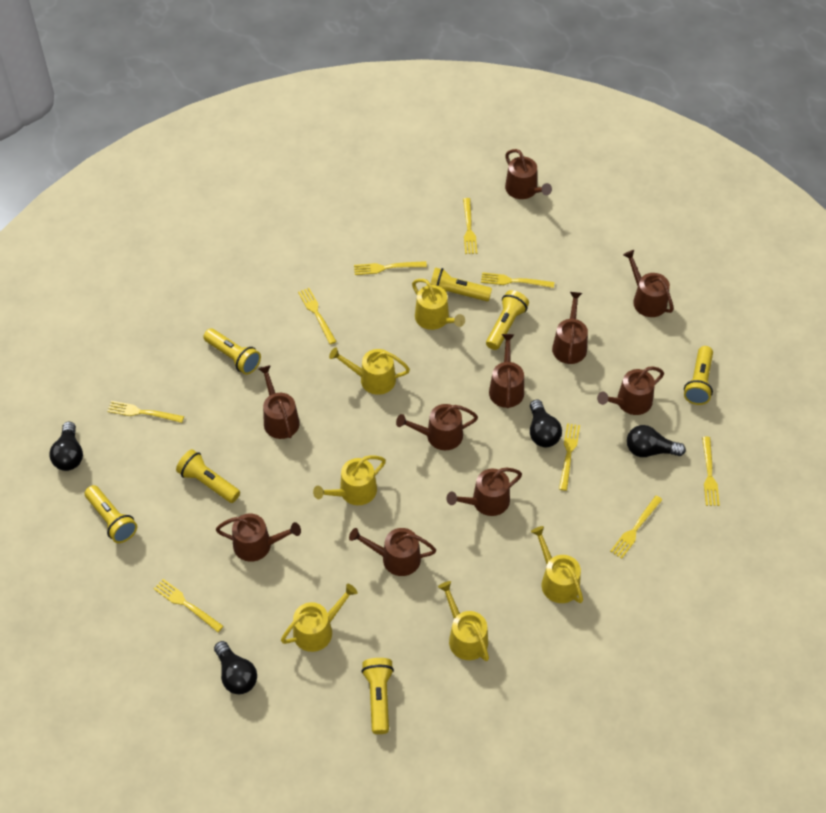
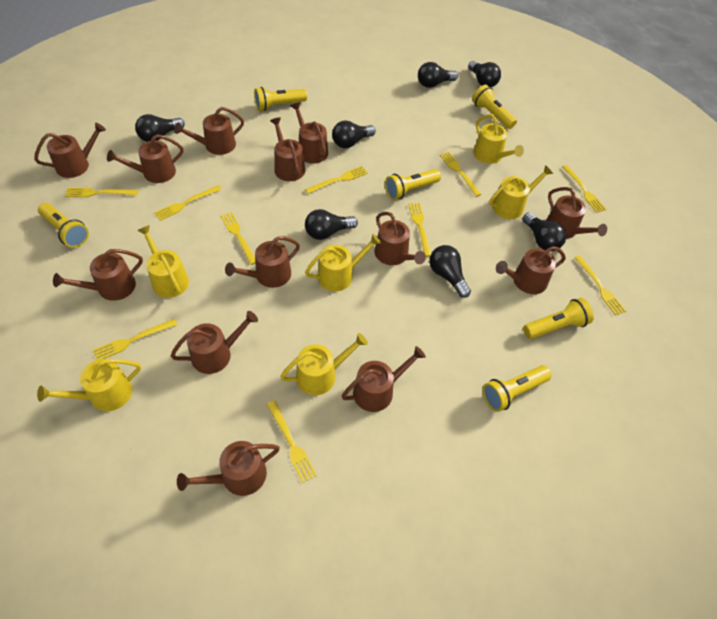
black light bulb: 4 -> 7
brown watering can: 10 -> 13
yellow flashlight: 7 -> 6
yellow fork: 9 -> 10

